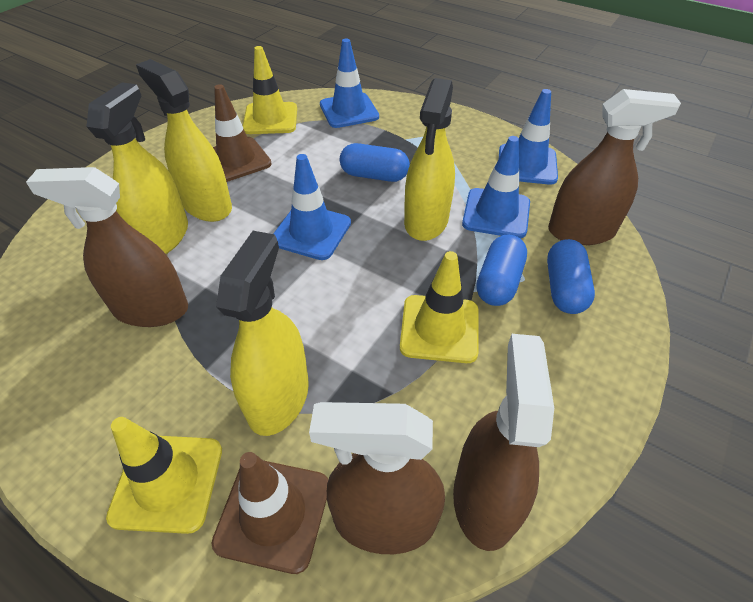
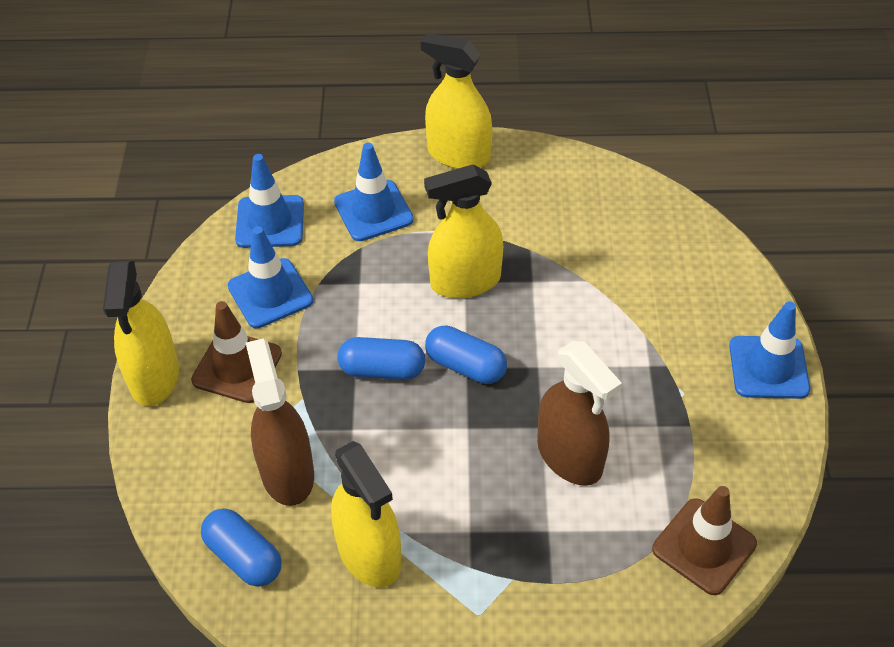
brown spray bottle: 4 -> 2
yellow traffic cone: 3 -> 0

